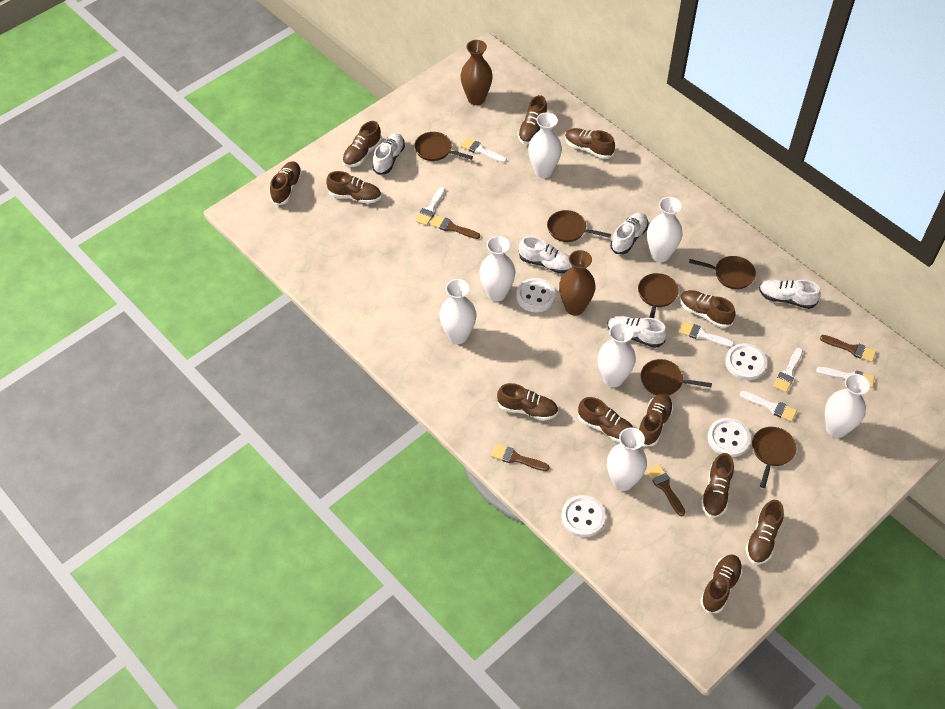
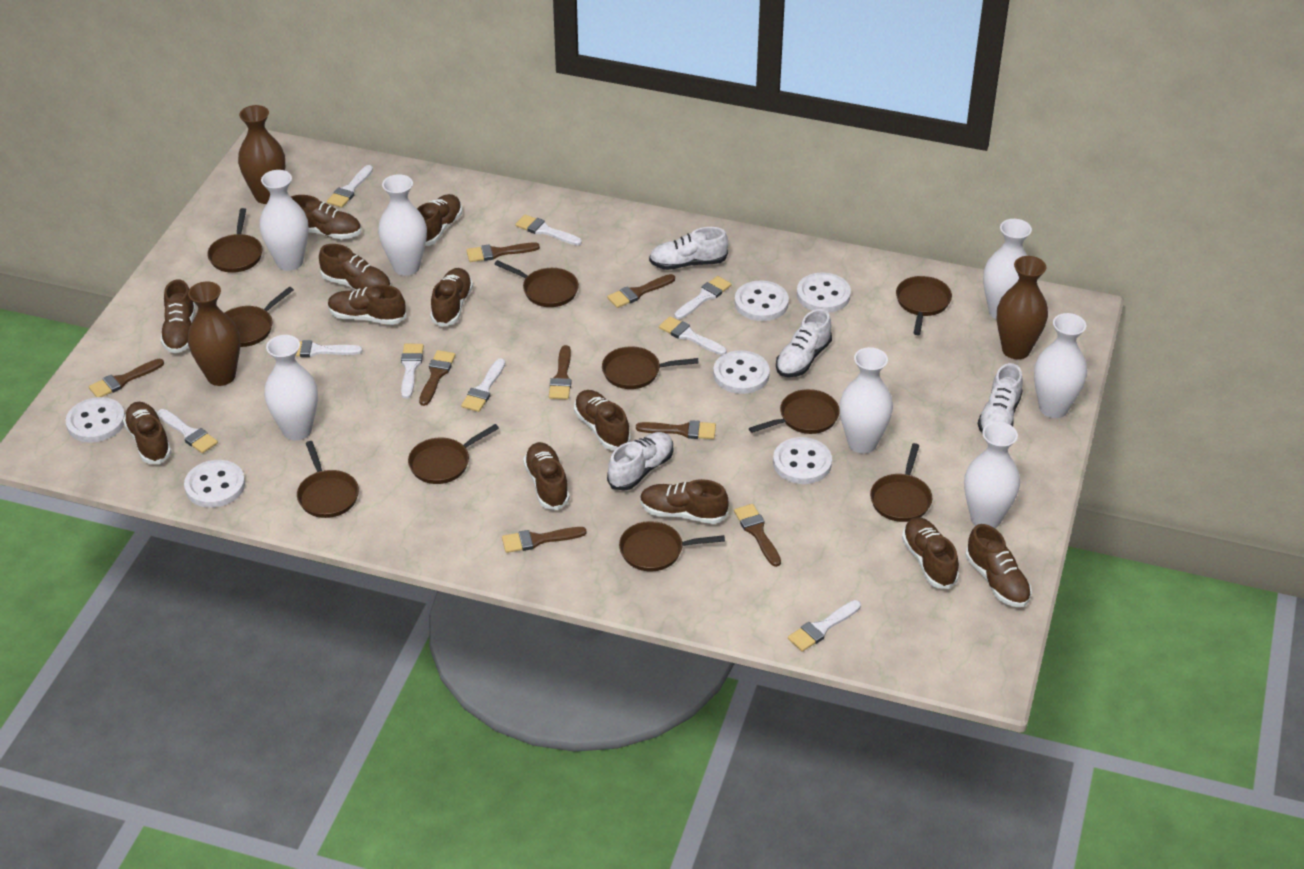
brown brush: 4 -> 8
brown pan: 6 -> 10
brown vase: 2 -> 3
white brush: 6 -> 9
white button: 4 -> 6
white shoe: 5 -> 4

